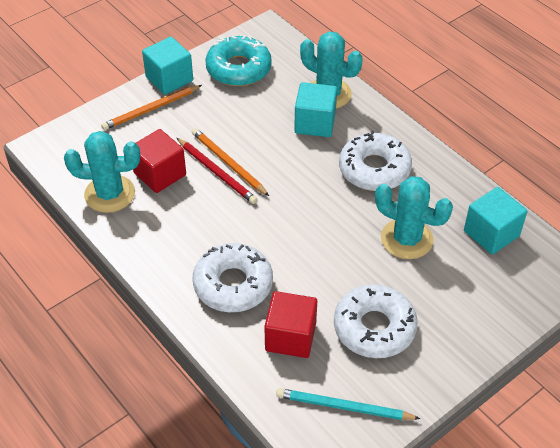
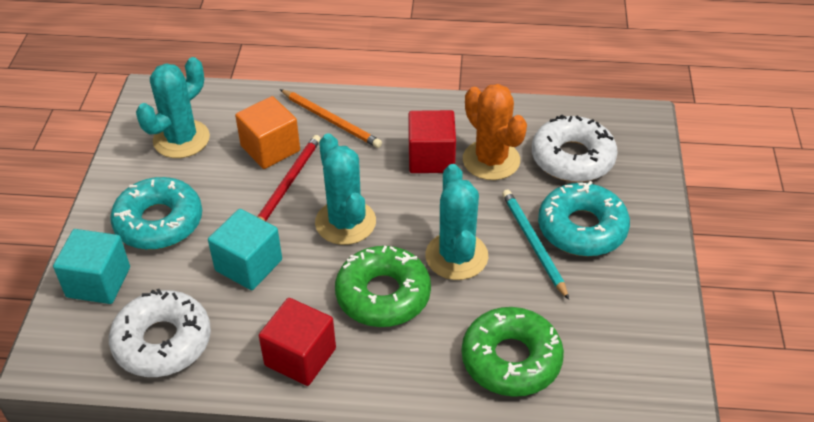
green donut: 0 -> 2
orange cactus: 0 -> 1
orange cube: 0 -> 1
orange pencil: 2 -> 1
turquoise cube: 3 -> 2
turquoise donut: 1 -> 2
white donut: 3 -> 2

